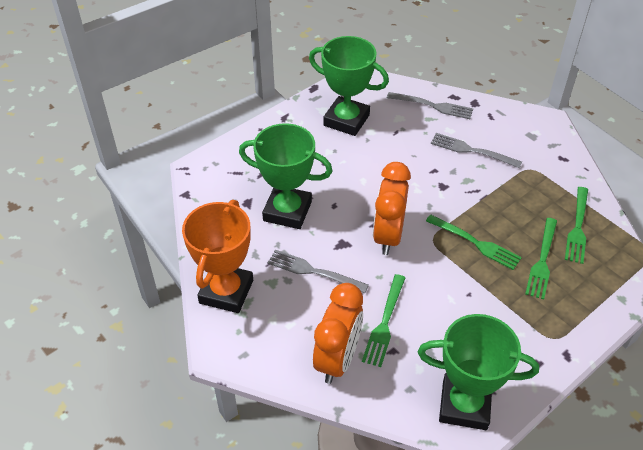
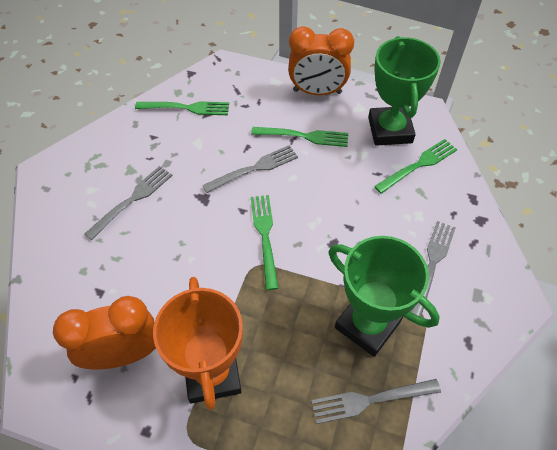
green trophy: 3 -> 2
grey fork: 3 -> 4

